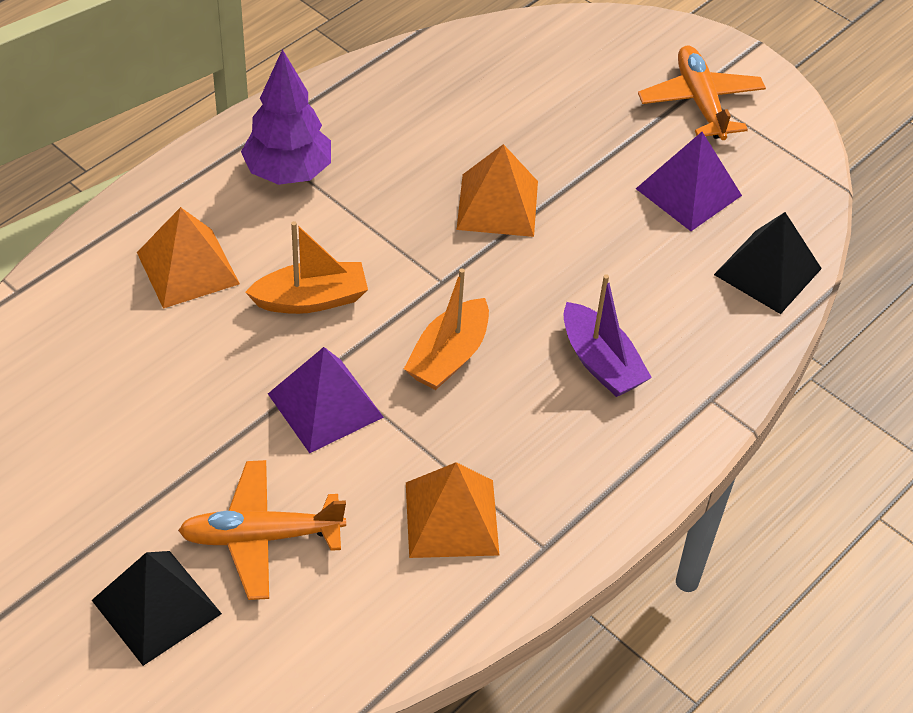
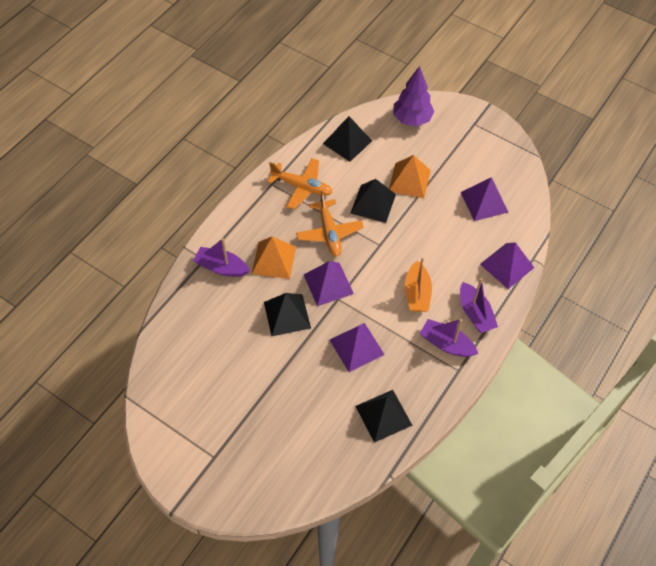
black pyramid: 2 -> 4
orange boat: 2 -> 1
orange pyramid: 3 -> 2
purple boat: 1 -> 3
purple pyramid: 2 -> 4

